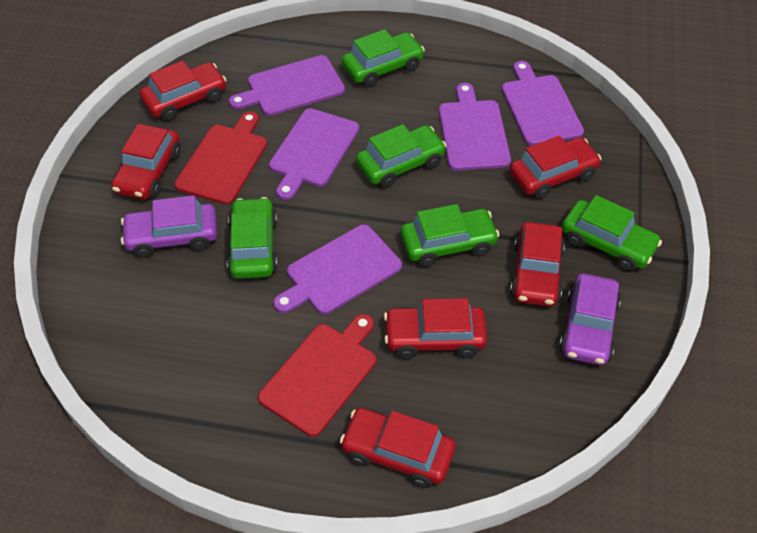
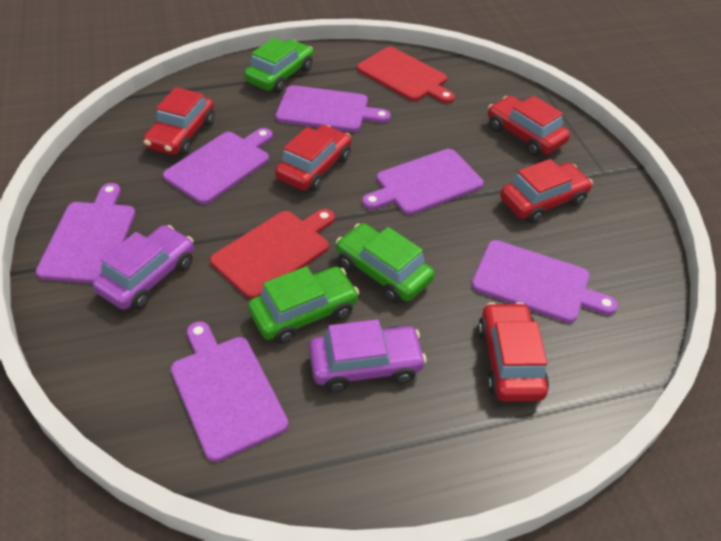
green car: 5 -> 3
purple cutting board: 5 -> 6
red car: 6 -> 5

